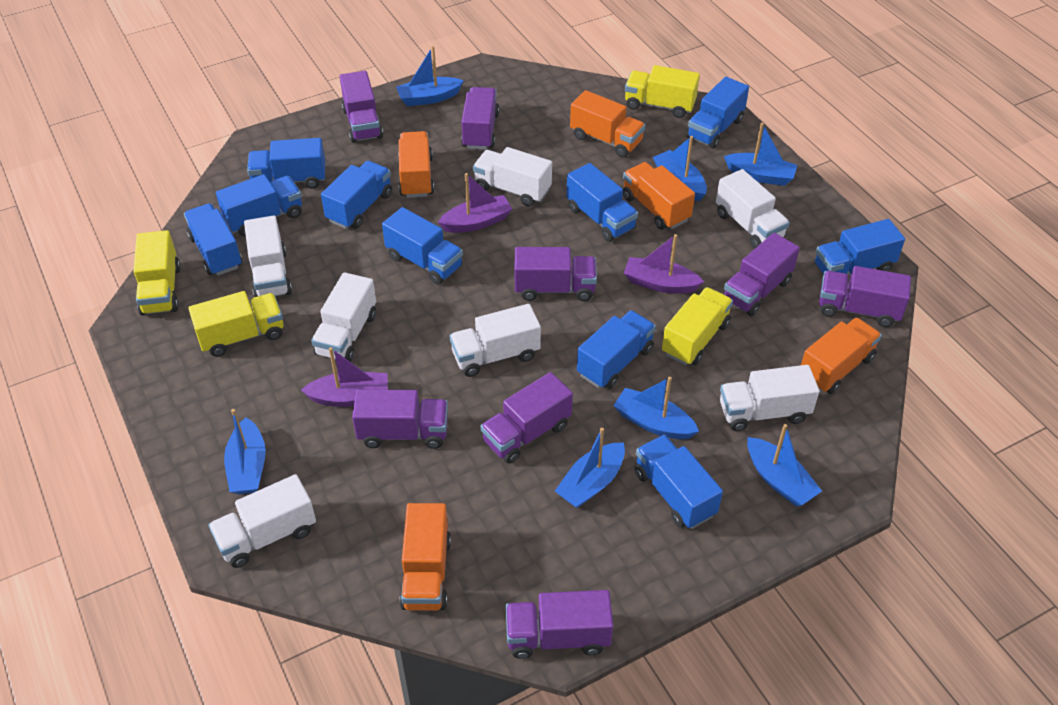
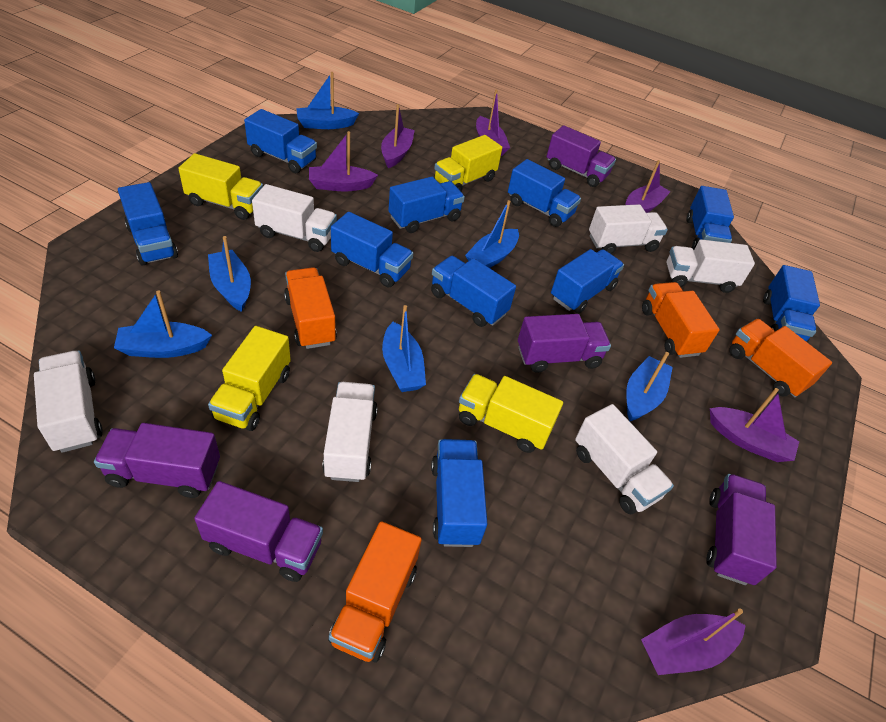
blue boat: 7 -> 6
orange truck: 5 -> 4
purple boat: 3 -> 6
purple truck: 8 -> 5
white truck: 7 -> 6

